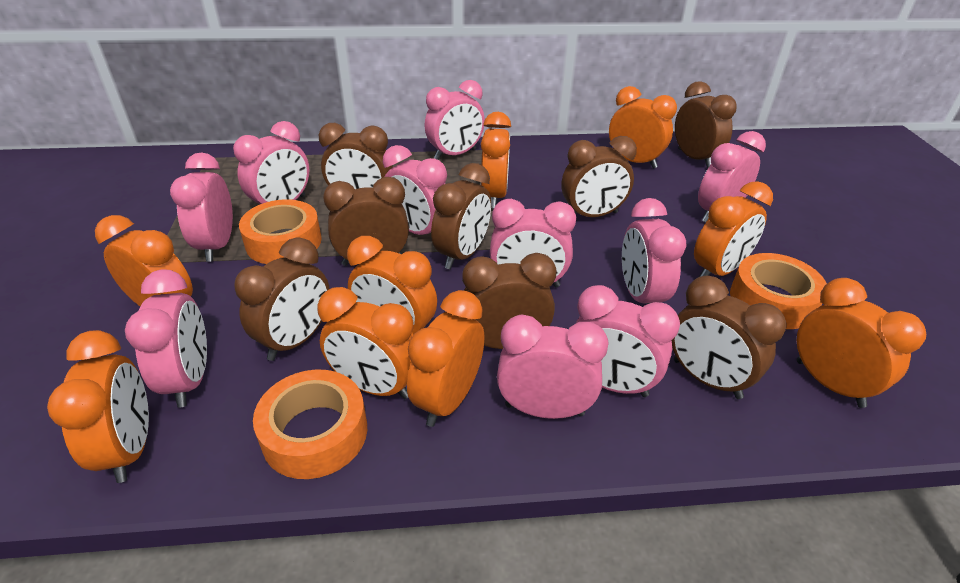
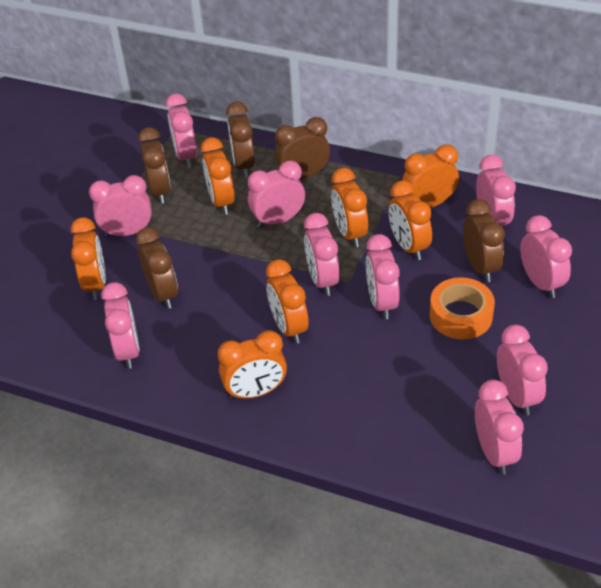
brown clock: 8 -> 5
orange clock: 9 -> 7
orange tape: 3 -> 1

